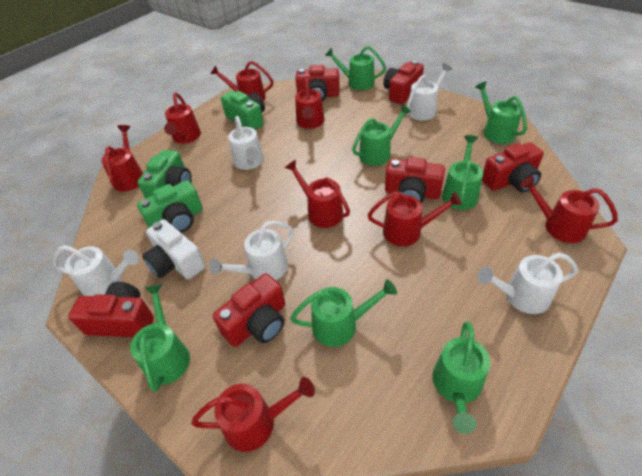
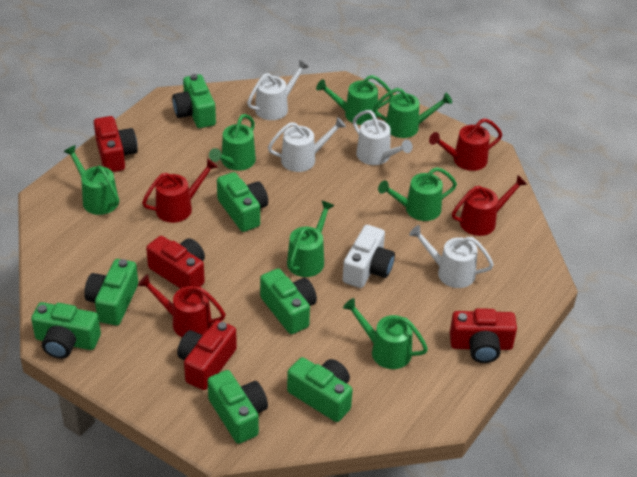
green camera: 3 -> 7
red camera: 6 -> 4
red watering can: 8 -> 4
white watering can: 5 -> 4

